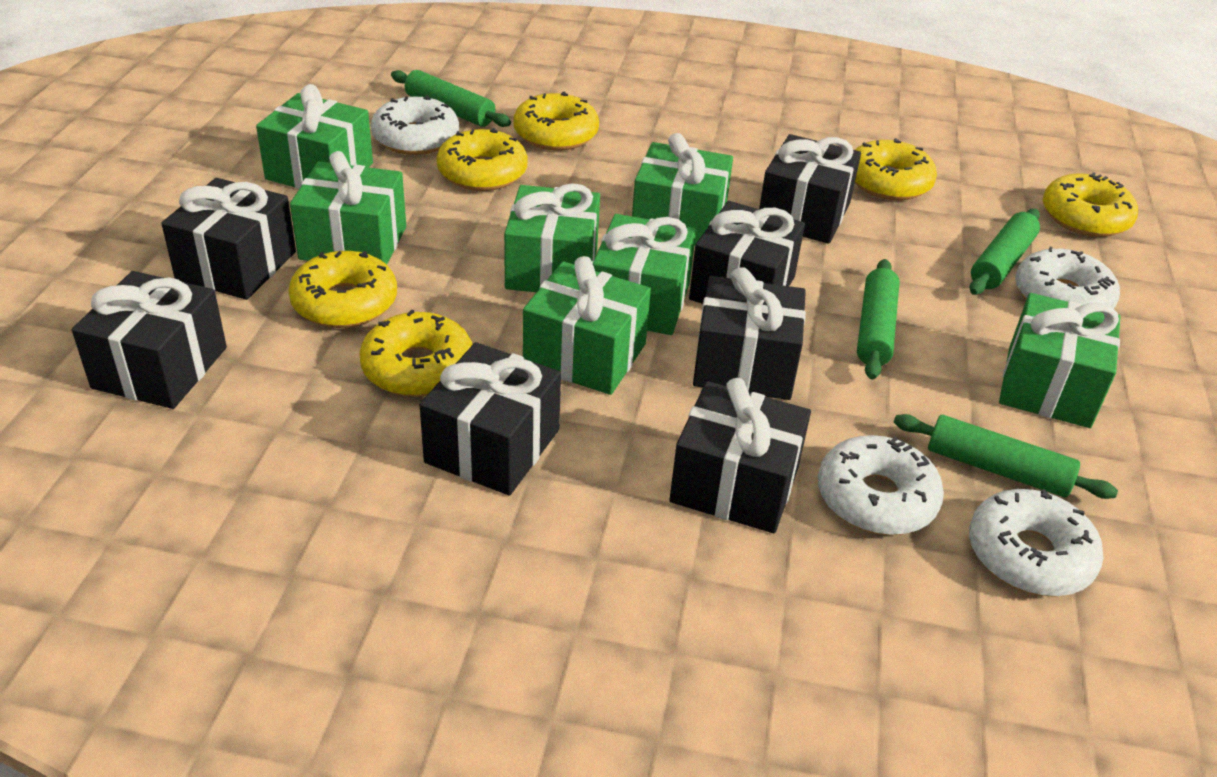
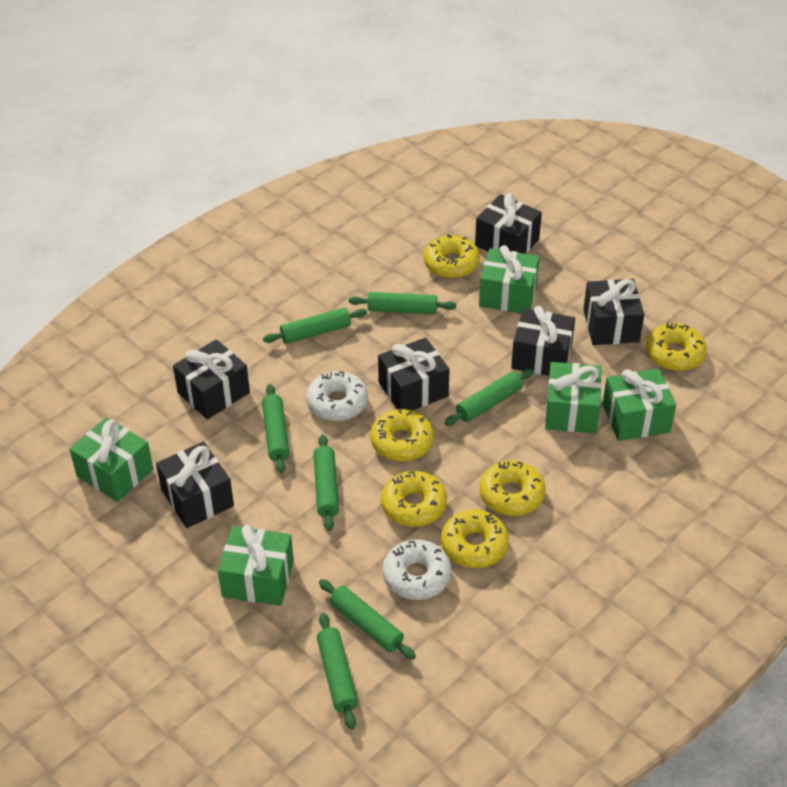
black gift: 7 -> 6
green gift: 7 -> 5
green rolling pin: 4 -> 7
white donut: 4 -> 2

